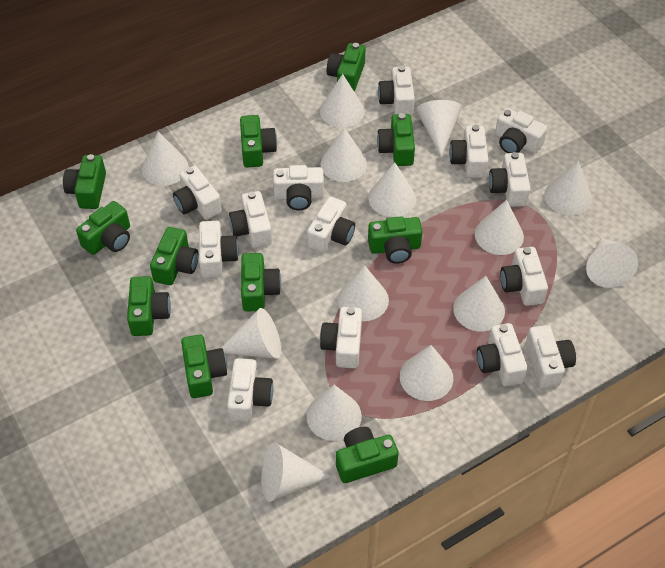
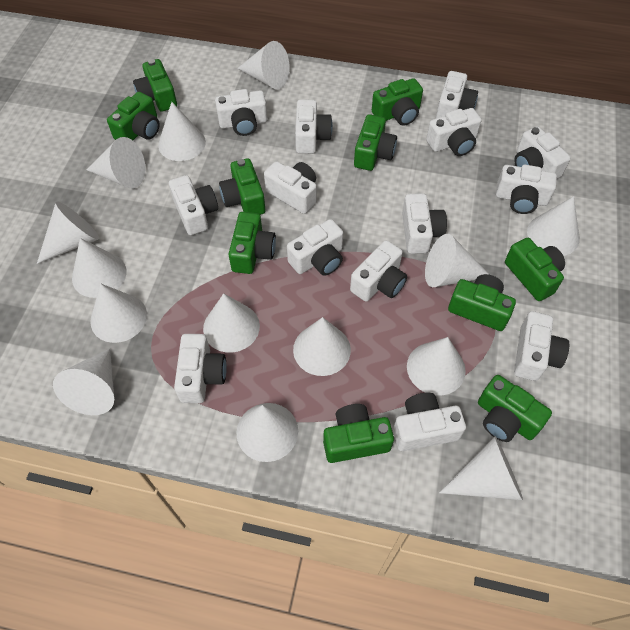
green camera: 11 -> 10

